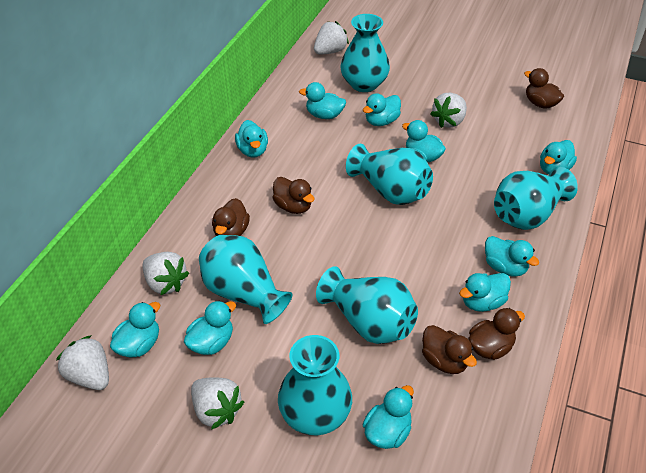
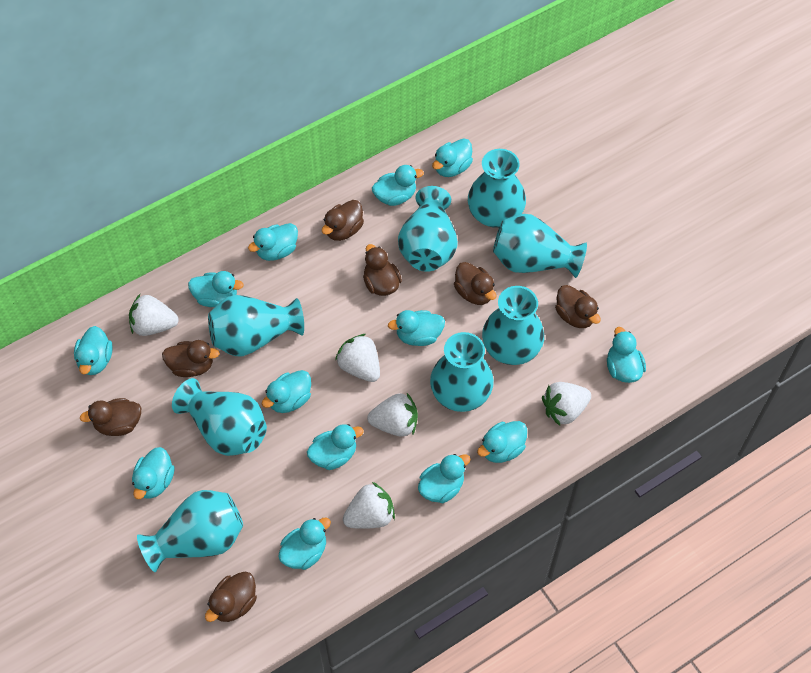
brown duck: 5 -> 7
turquoise duck: 10 -> 13
turquoise vase: 6 -> 8

